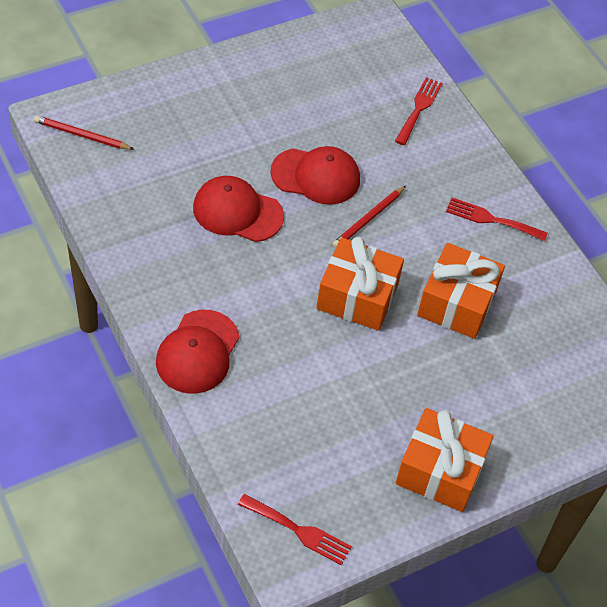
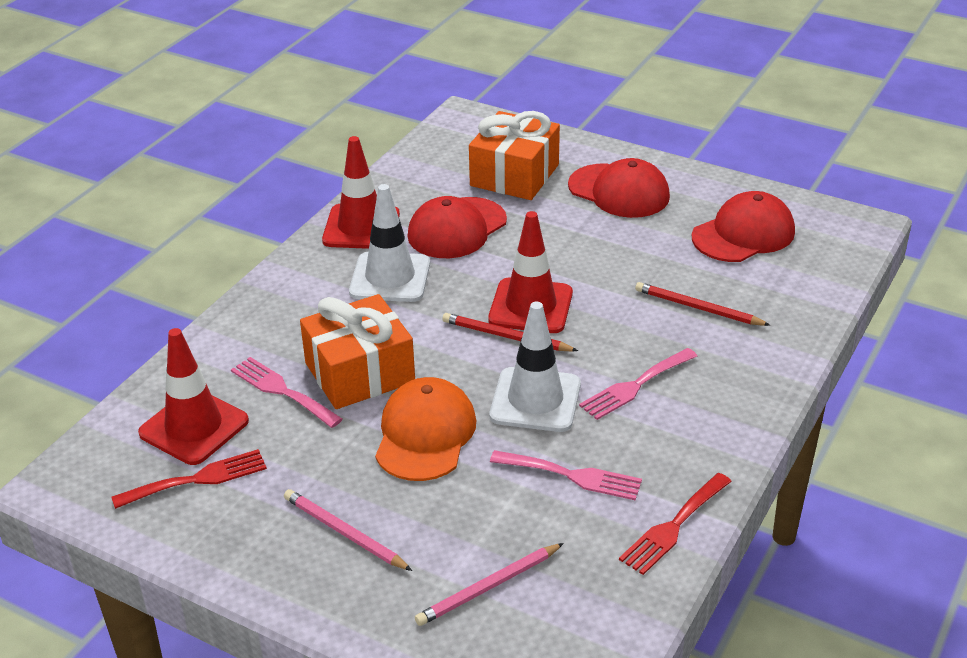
orange cap: 0 -> 1
orange gift: 3 -> 2
pink fork: 0 -> 3
pink pencil: 0 -> 2
red fork: 3 -> 2
red traffic cone: 0 -> 3
white traffic cone: 0 -> 2

